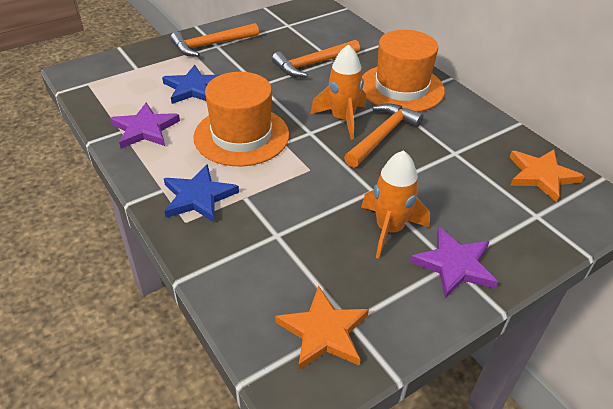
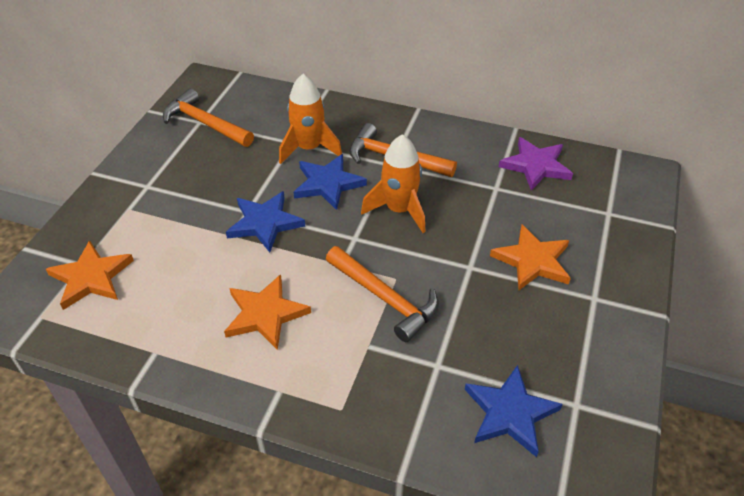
blue star: 2 -> 3
orange hat: 2 -> 0
orange star: 2 -> 3
purple star: 2 -> 1

